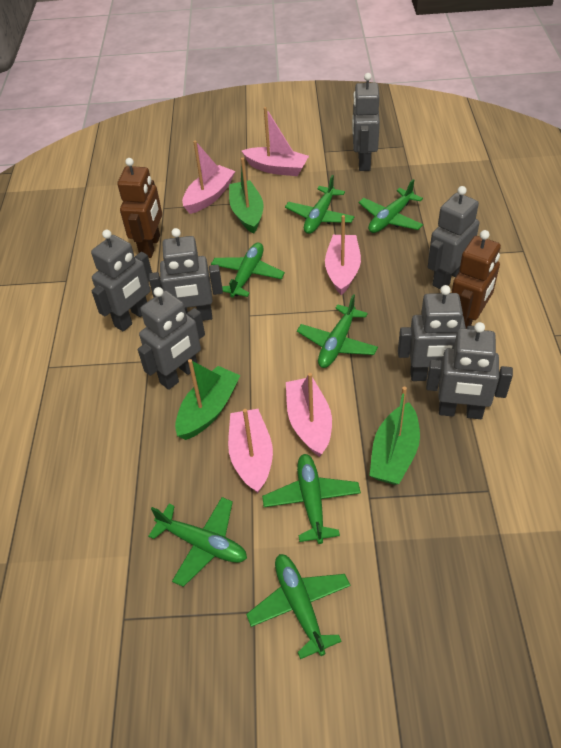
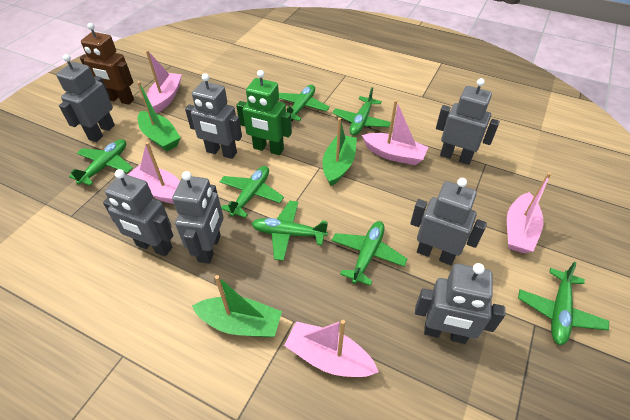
brown robot: 2 -> 1
green robot: 0 -> 1

